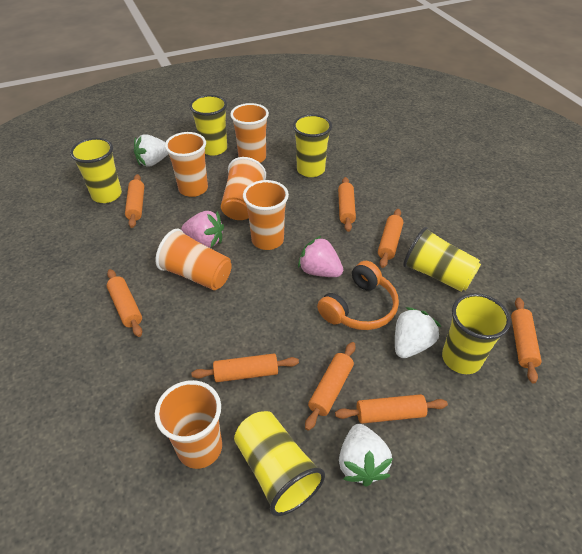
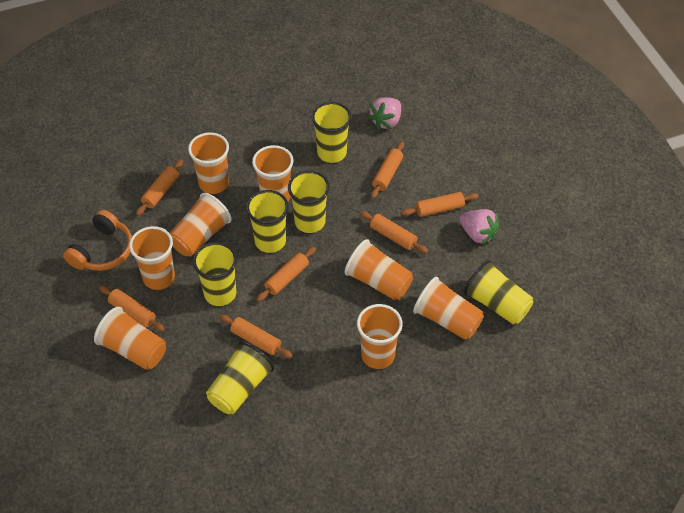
orange cup: 6 -> 8
orange rolling pin: 8 -> 7
white strawberry: 3 -> 0

